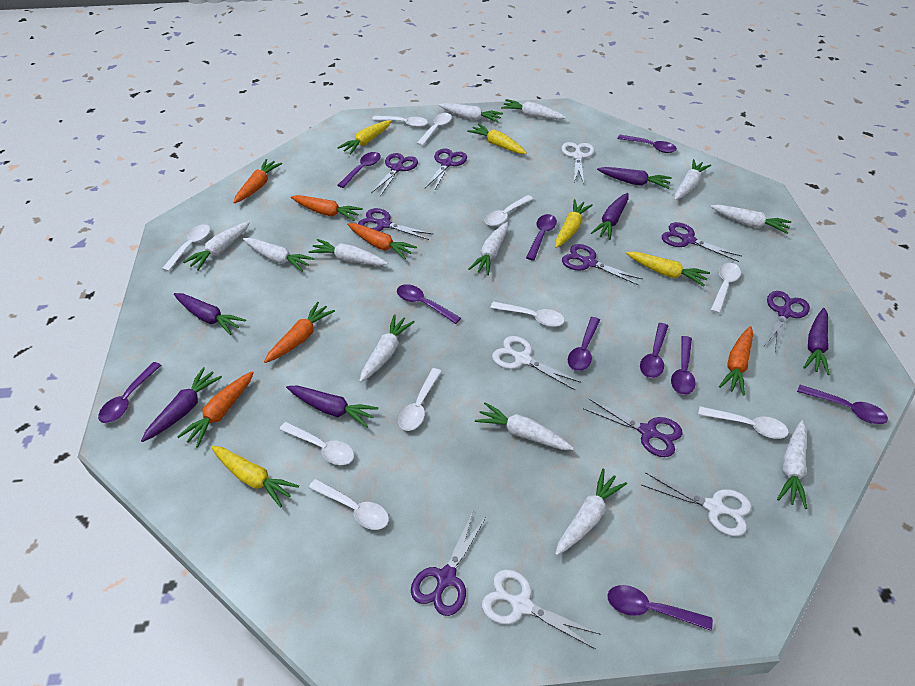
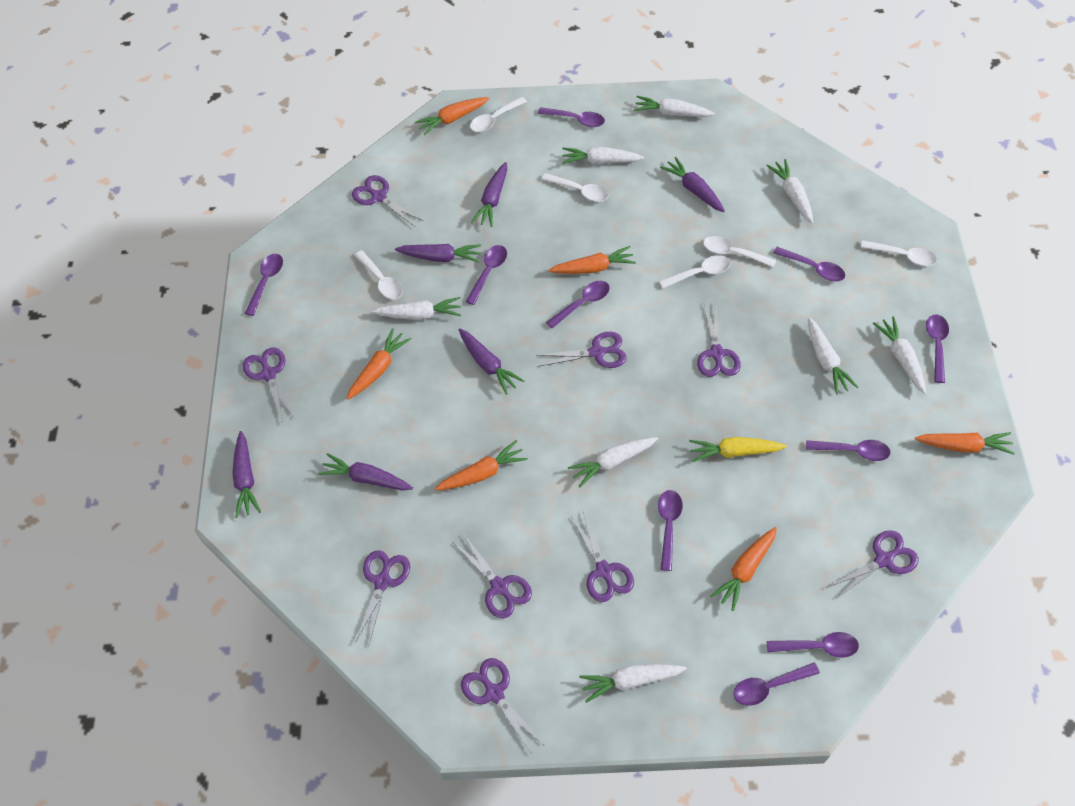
purple scissors: 8 -> 9
white carrot: 12 -> 8
white scissors: 4 -> 0
white spoon: 10 -> 6
yellow carrot: 5 -> 1

